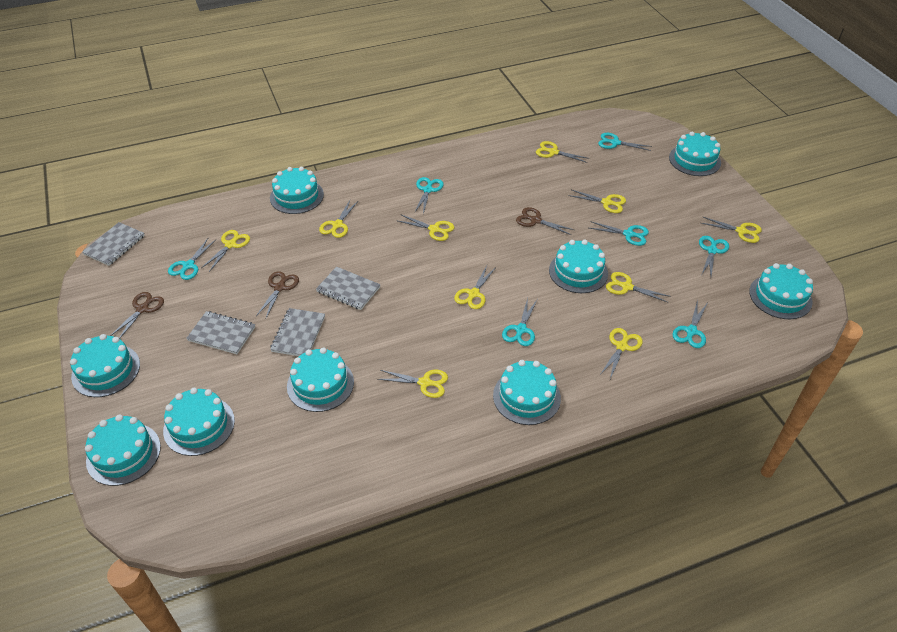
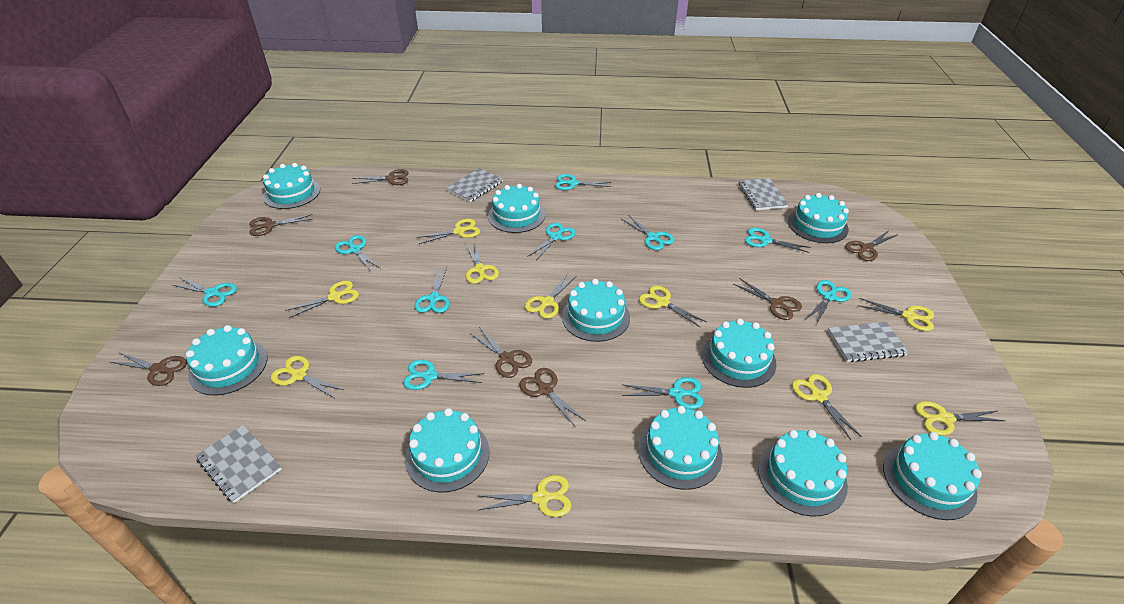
brown scissors: 3 -> 7
turquoise cake: 9 -> 10
turquoise scissors: 7 -> 10

